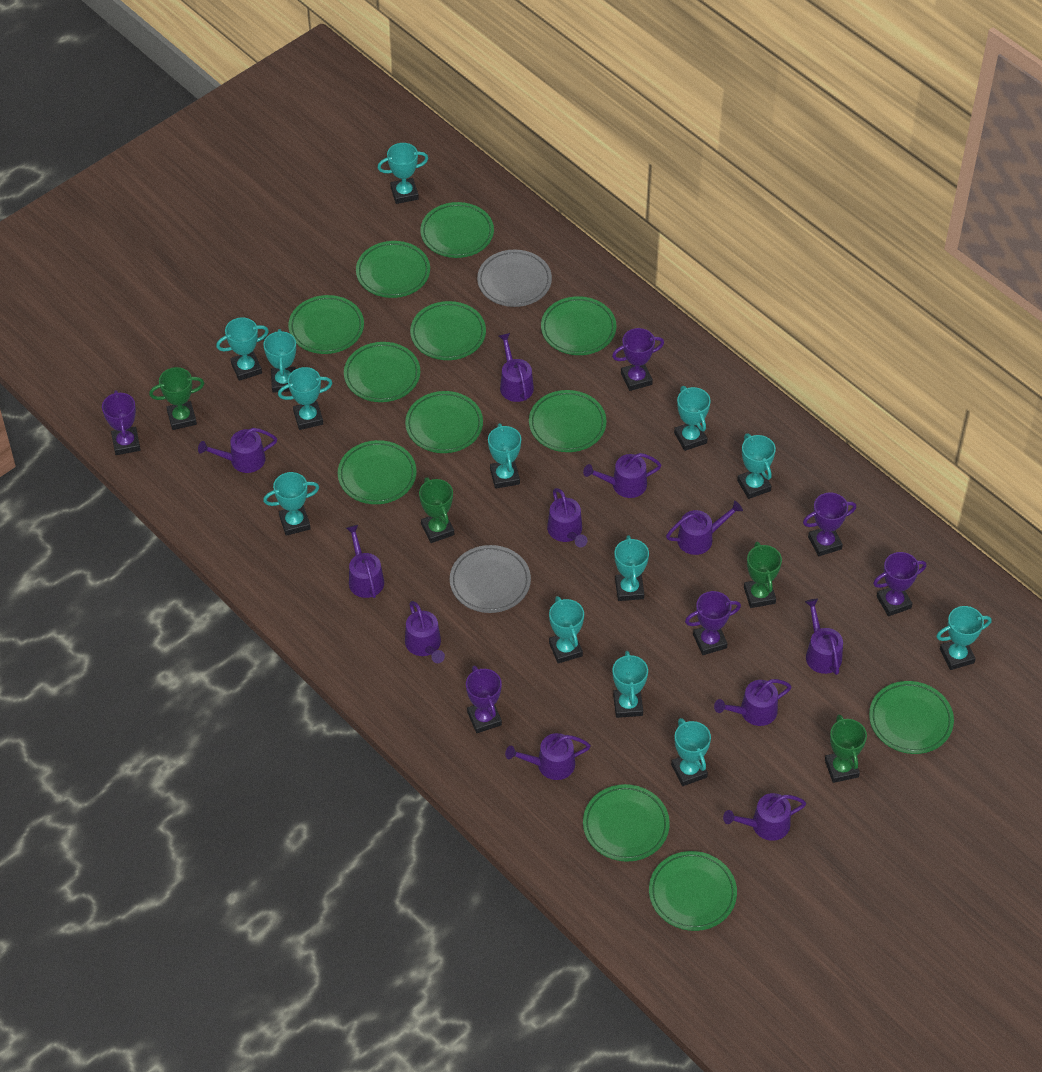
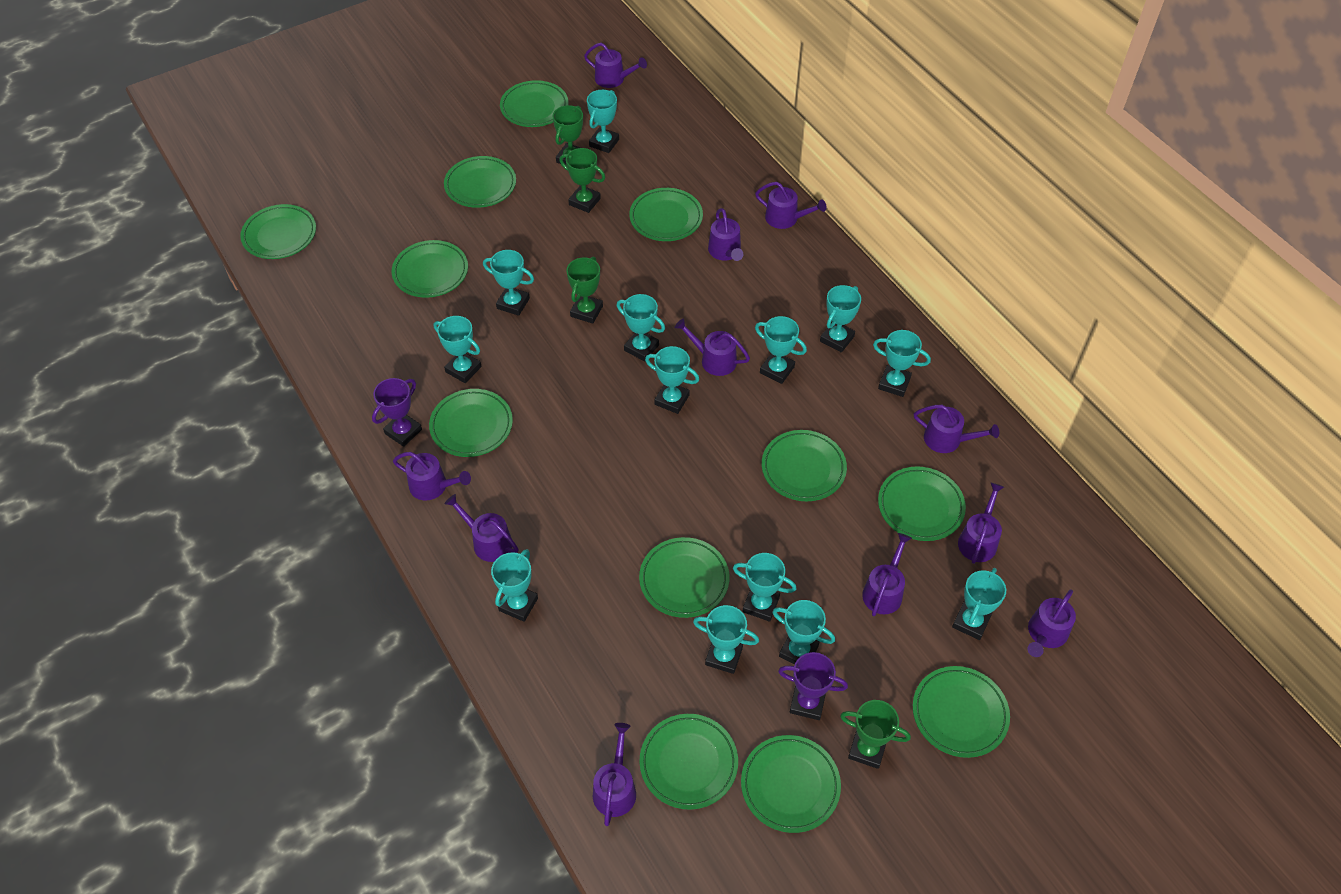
grey plate: 2 -> 0
purple trophy: 6 -> 2

